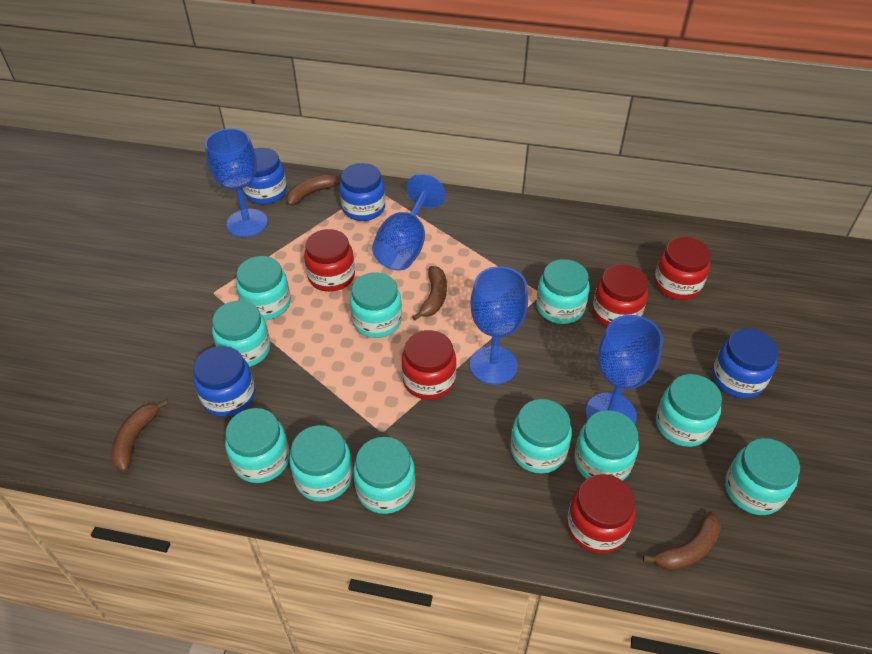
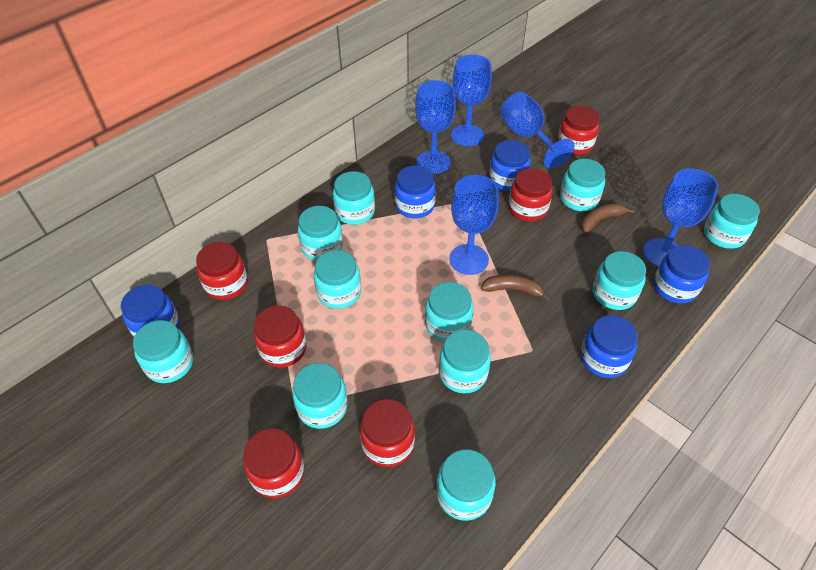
blue goblet: 4 -> 5
blue jar: 4 -> 5
brown banana: 4 -> 2
red jar: 5 -> 6

